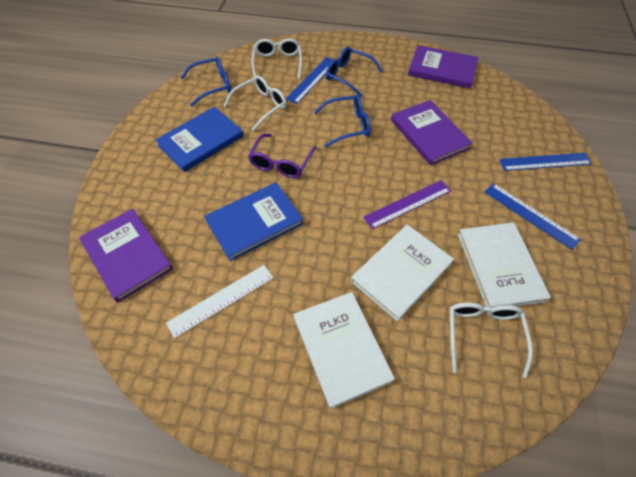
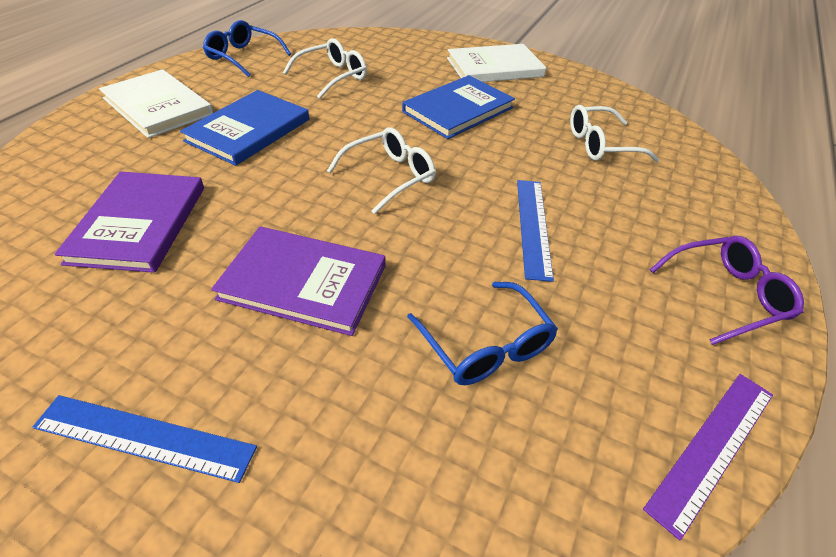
blue glasses: 3 -> 2
blue ruler: 3 -> 2
purple book: 3 -> 2
white book: 3 -> 2
white ruler: 1 -> 0

